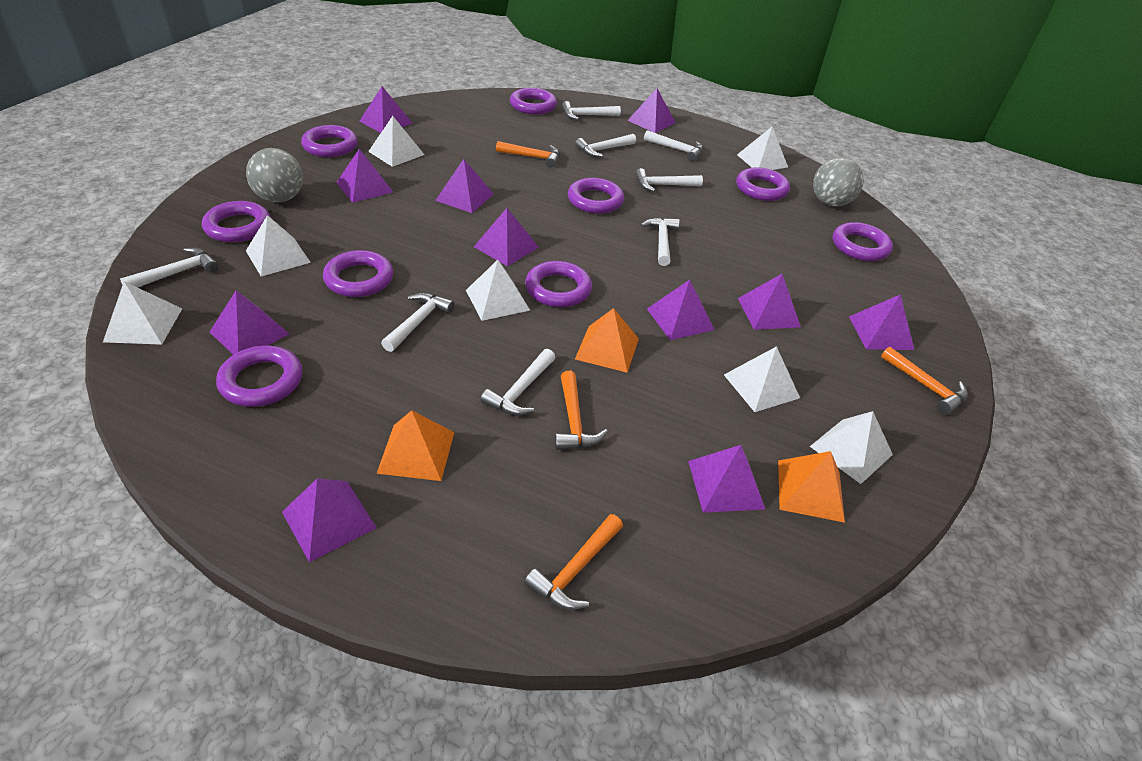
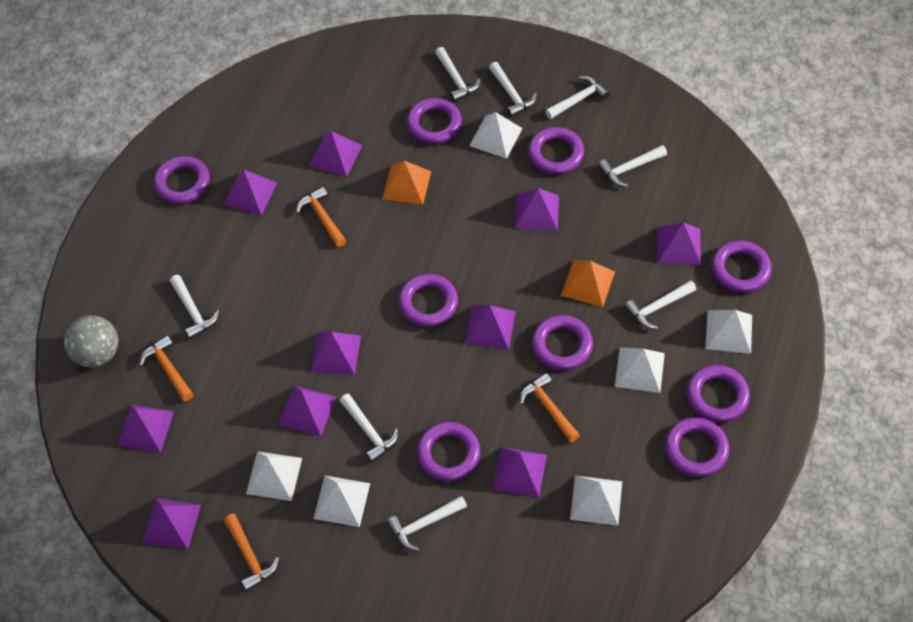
grey ball: 2 -> 1
orange pyramid: 3 -> 2
purple pyramid: 11 -> 10
white pyramid: 7 -> 6

